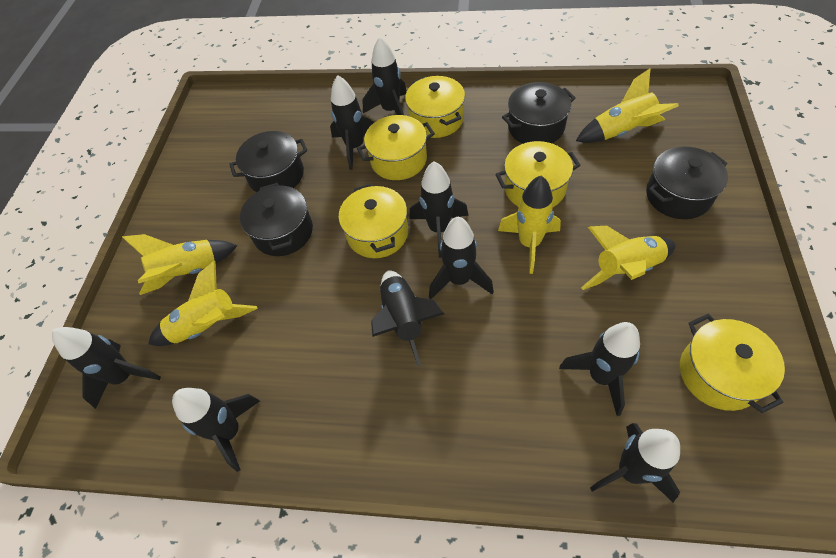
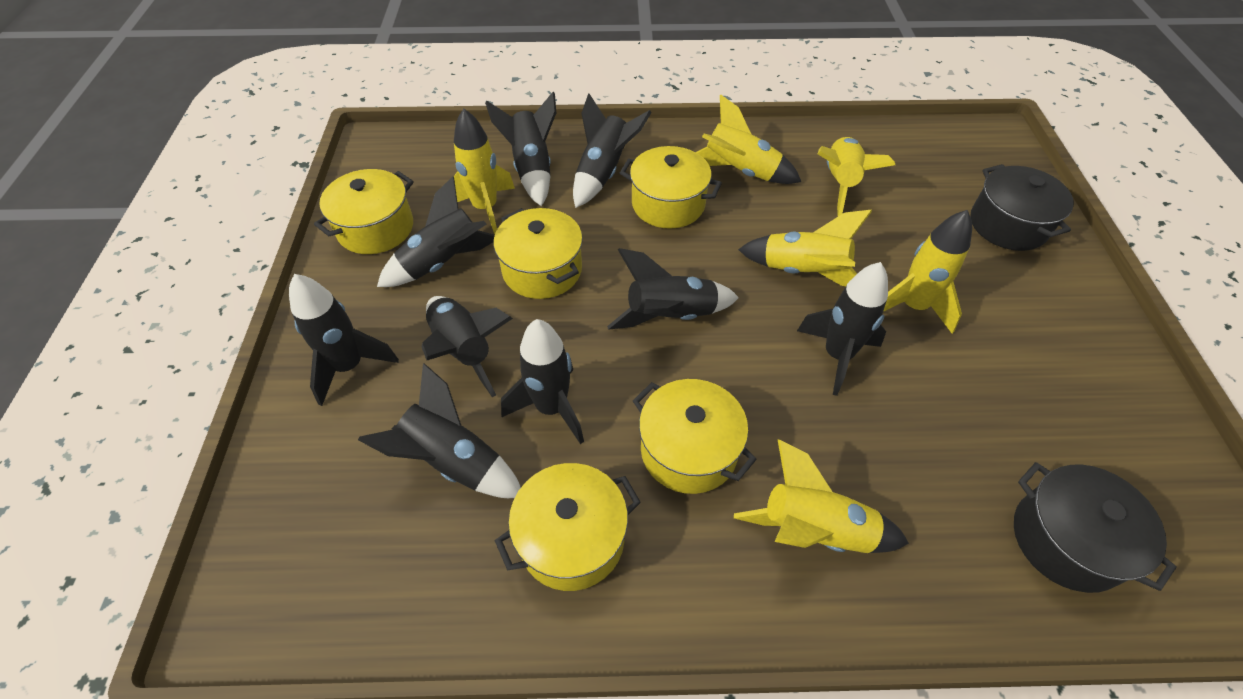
black pot: 4 -> 2
yellow rocket: 5 -> 6

